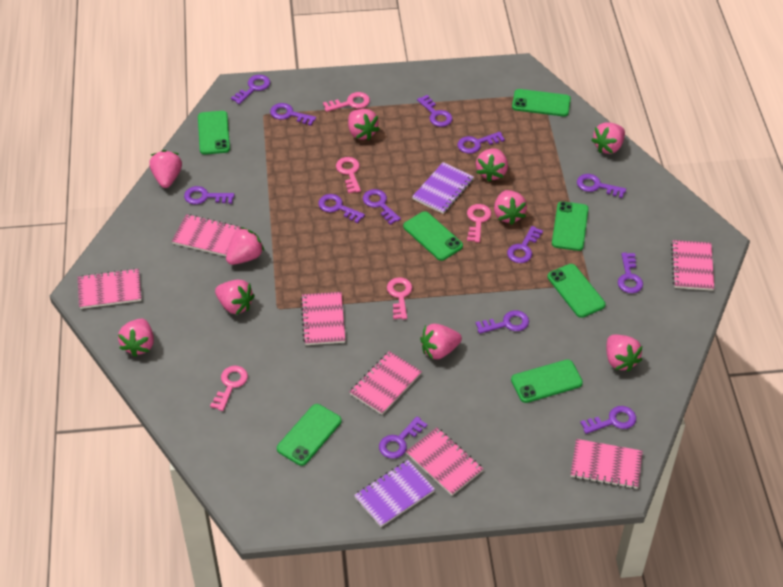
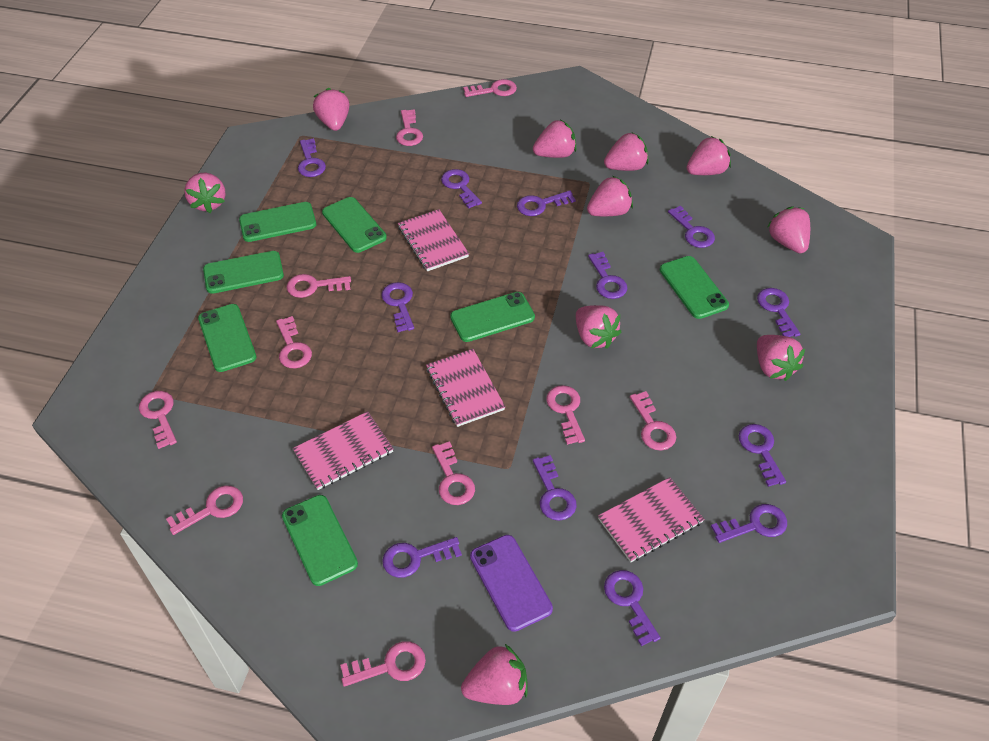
pink key: 5 -> 10
pink notebook: 7 -> 4
purple key: 13 -> 12
purple notebook: 2 -> 0
purple phone: 0 -> 1

